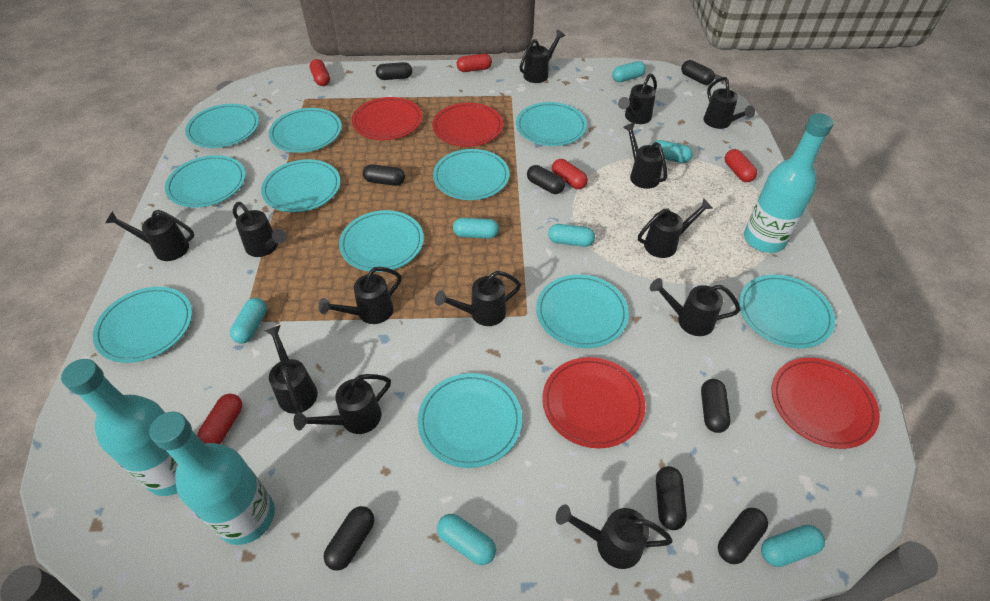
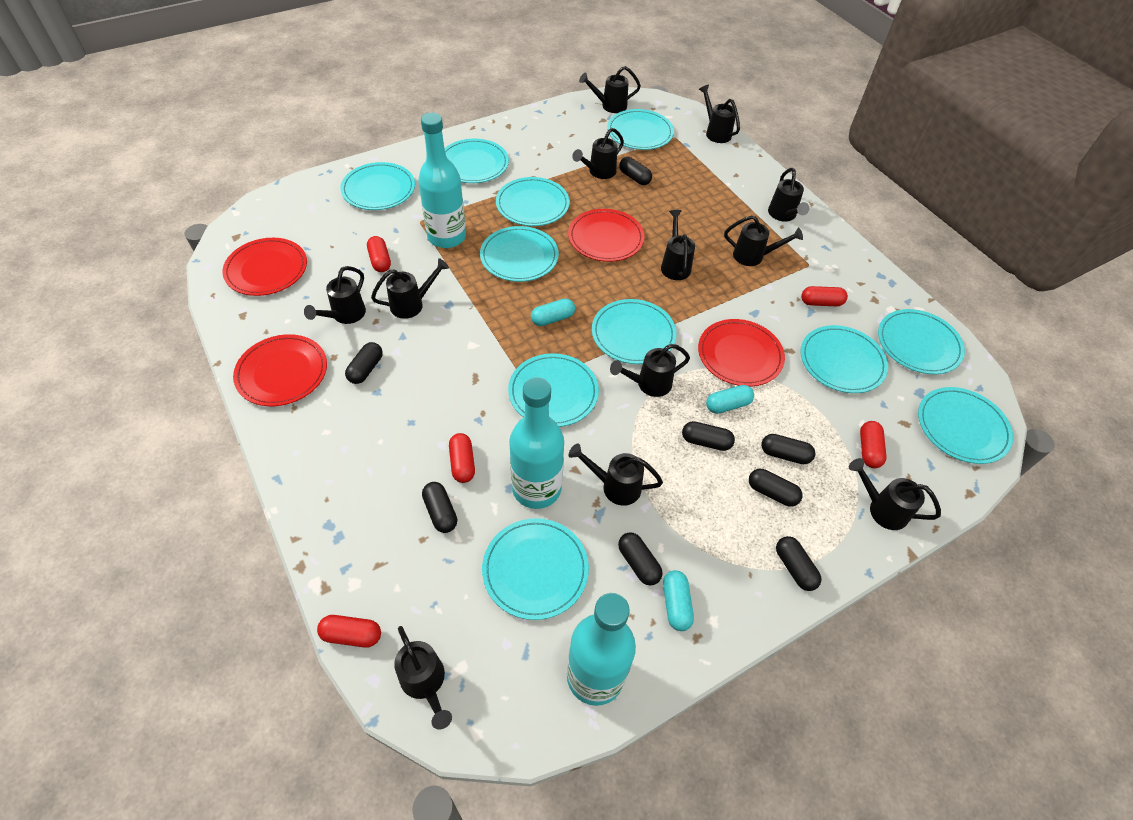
black watering can: 13 -> 12
turquoise capsule: 7 -> 3

